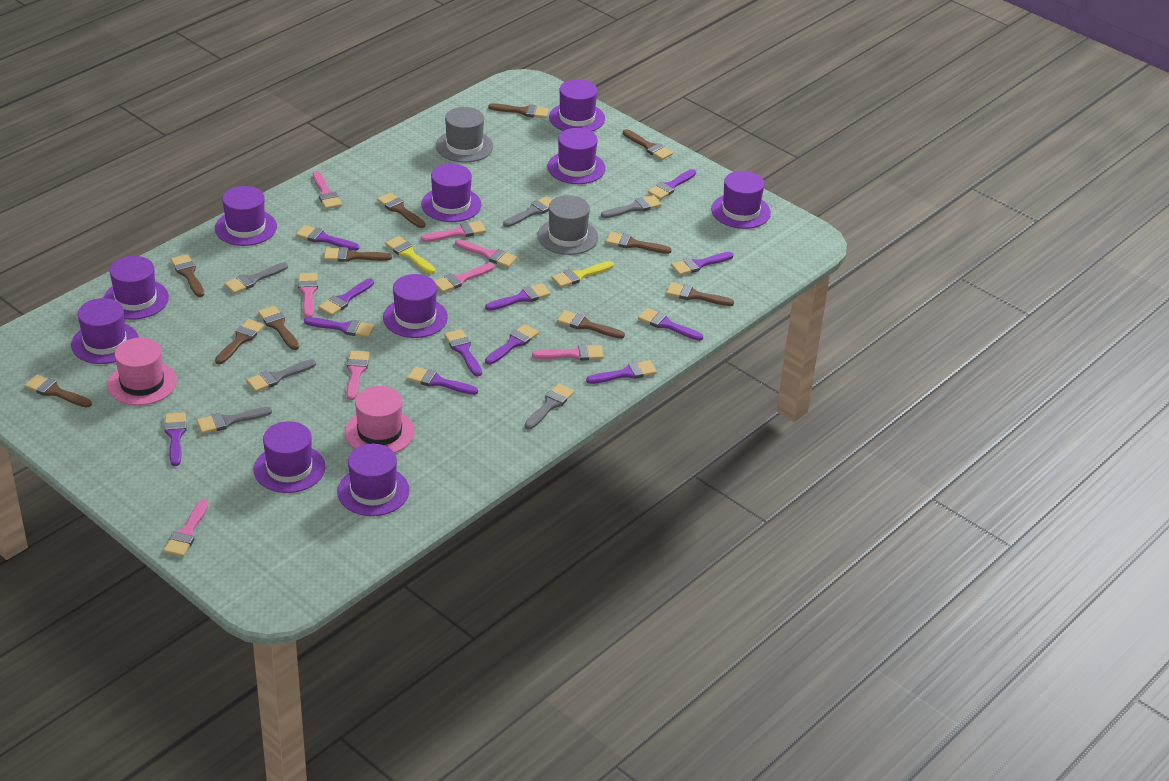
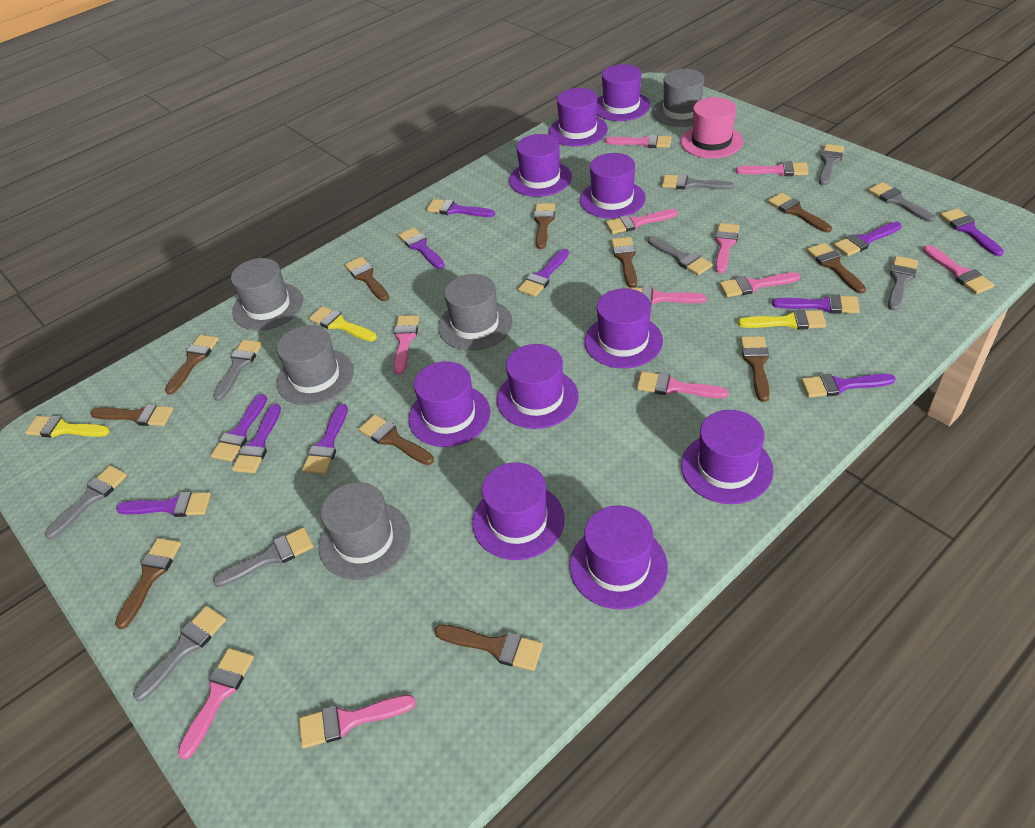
grey brush: 6 -> 9
grey hat: 2 -> 5
pink brush: 8 -> 11
pink hat: 2 -> 1
purple brush: 12 -> 11
yellow brush: 2 -> 3

